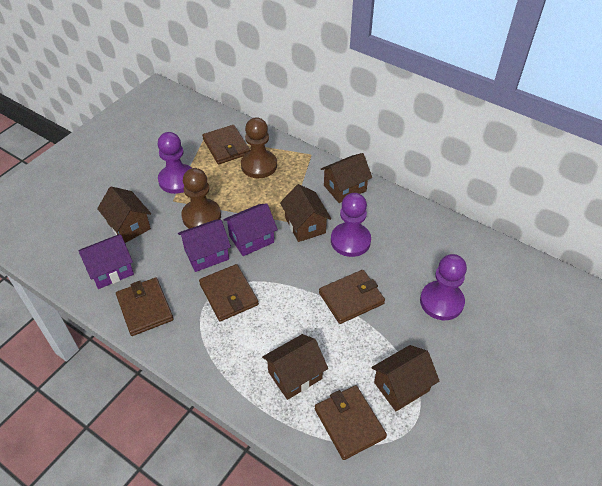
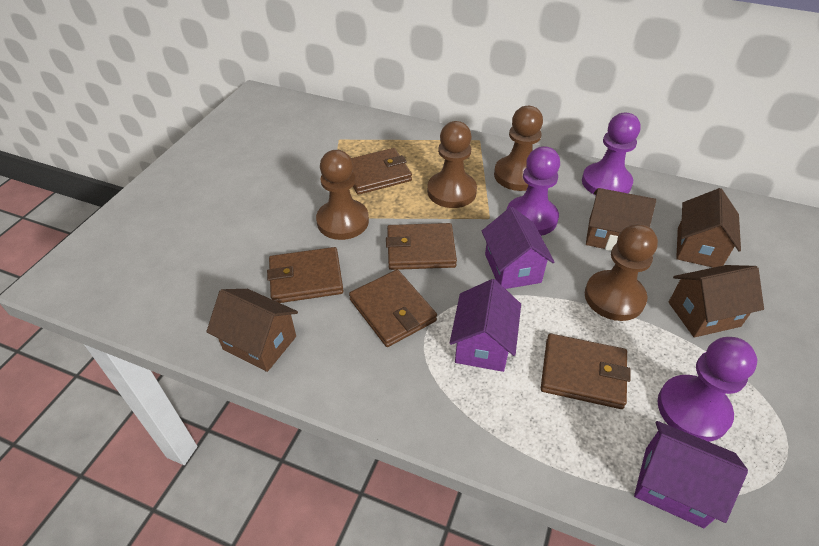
brown house: 5 -> 4
brown pawn: 2 -> 4

